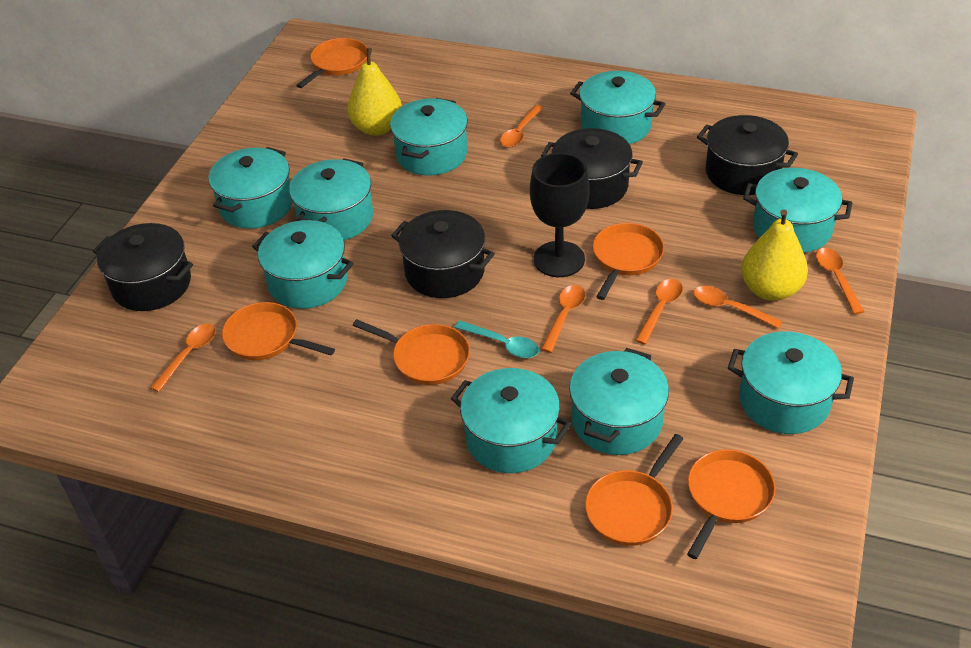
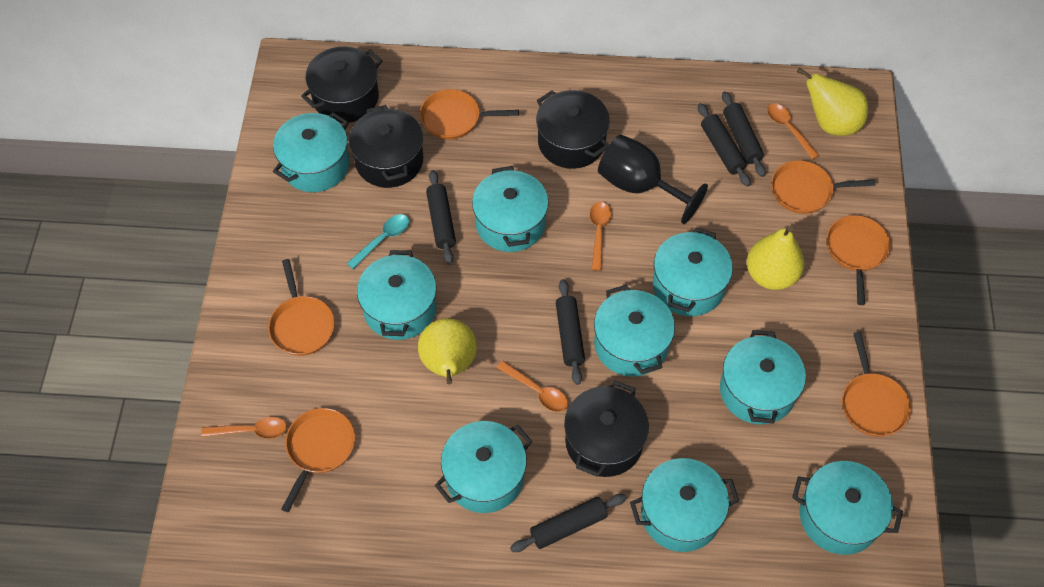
black rolling pin: 0 -> 5
orange spoon: 6 -> 4
yellow pear: 2 -> 3

